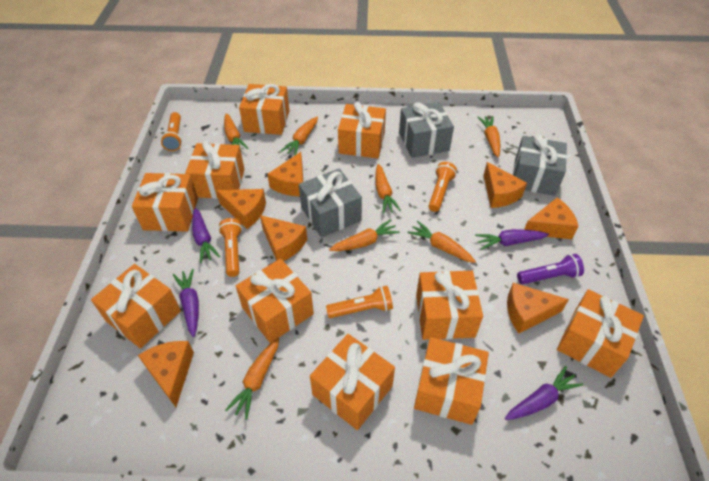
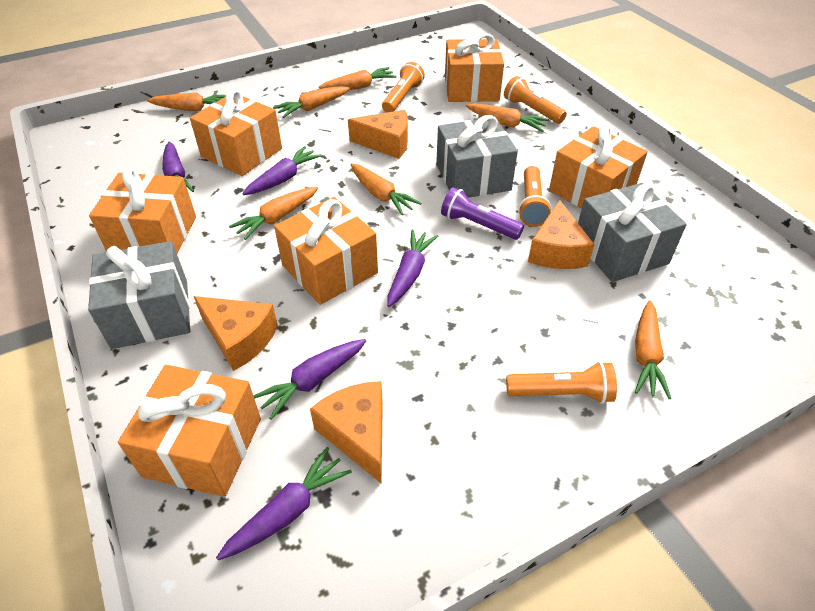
orange cheese: 7 -> 4
orange gift: 10 -> 6
purple carrot: 4 -> 5

